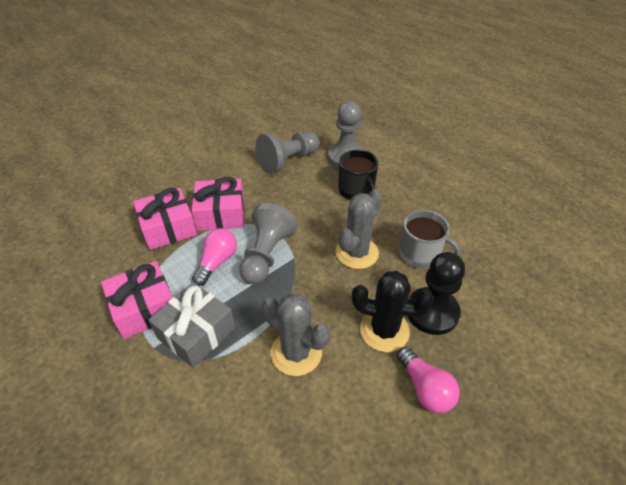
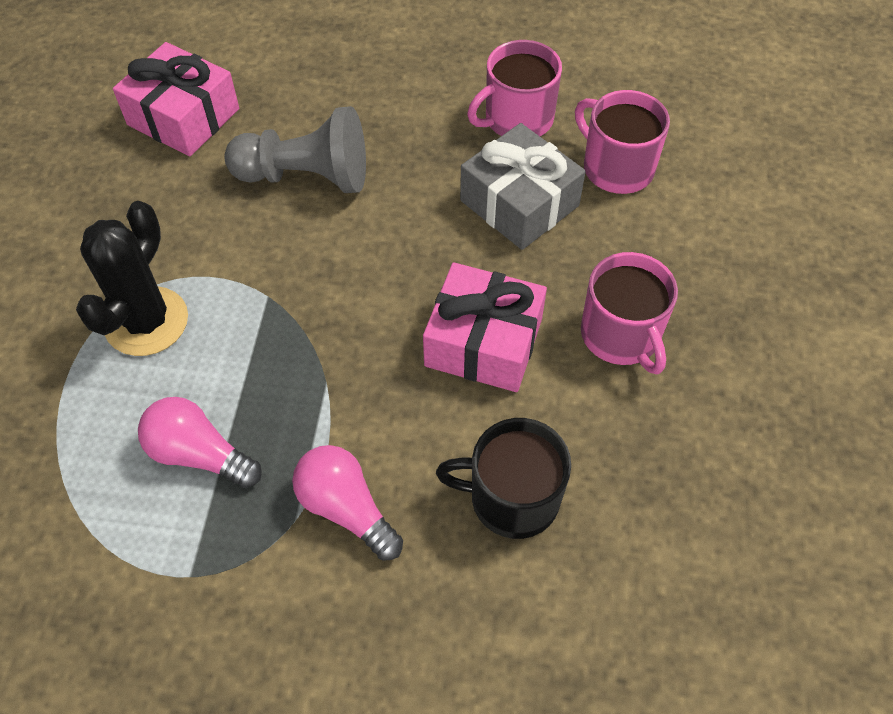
black pawn: 1 -> 0
grey cactus: 2 -> 0
grey mug: 1 -> 0
grey pawn: 3 -> 1
pink gift: 3 -> 2
pink mug: 0 -> 3

